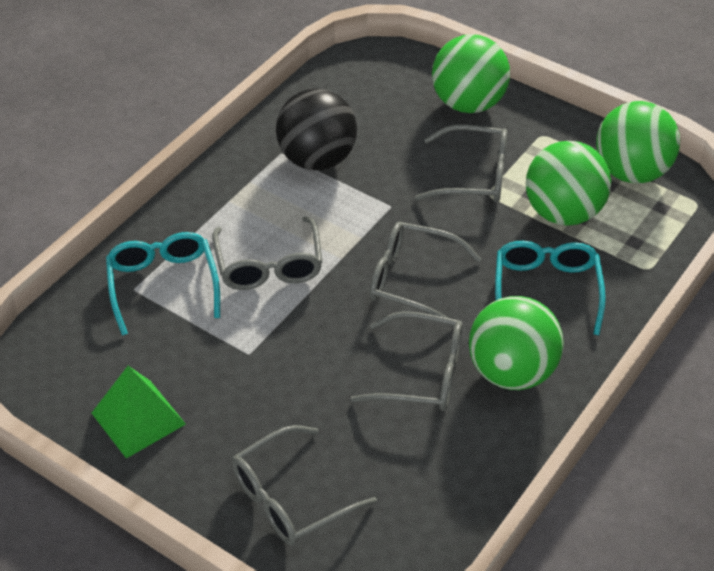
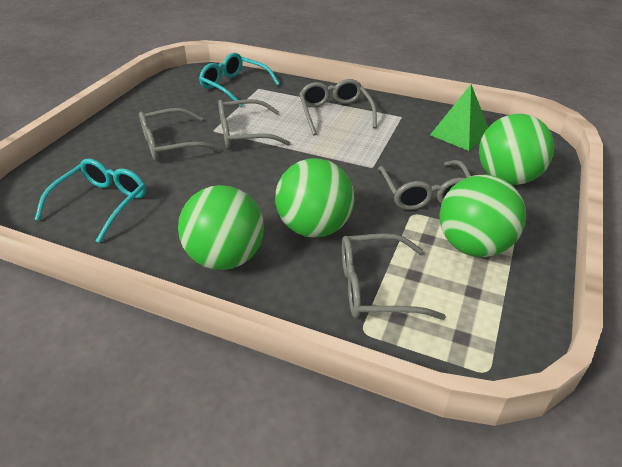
black ball: 1 -> 0

